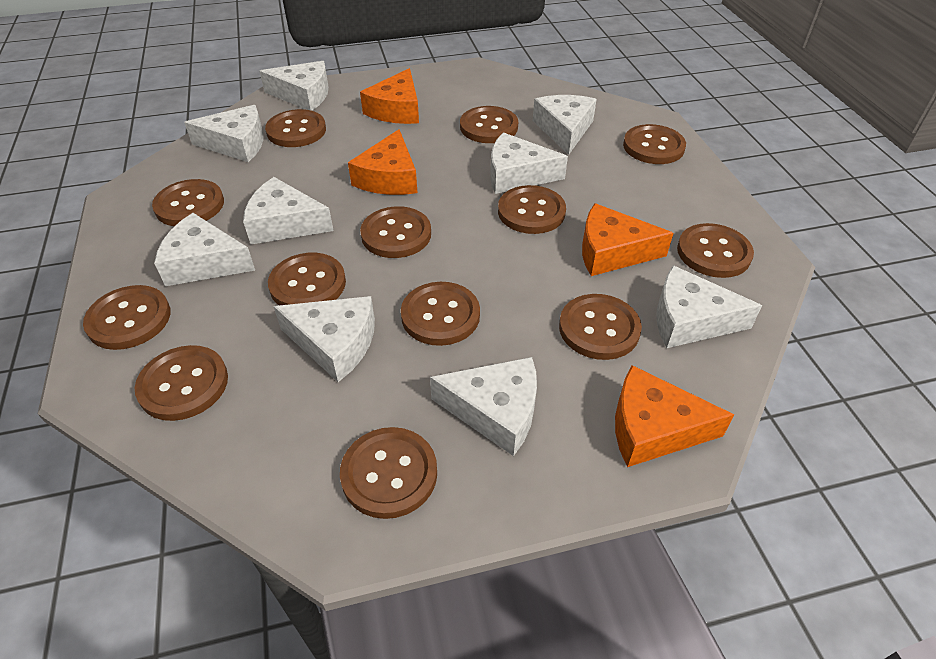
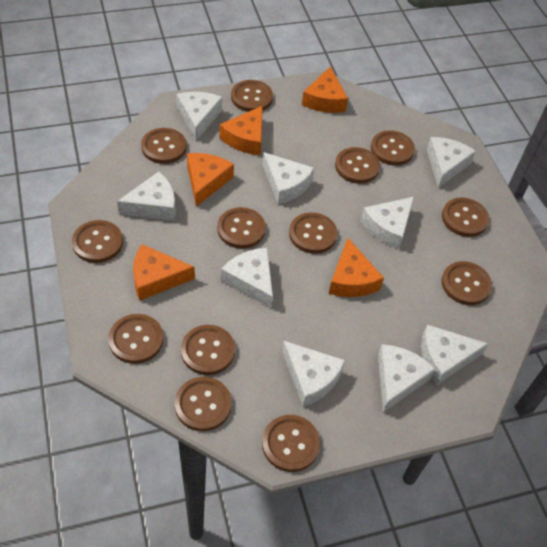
orange cheese: 4 -> 5

